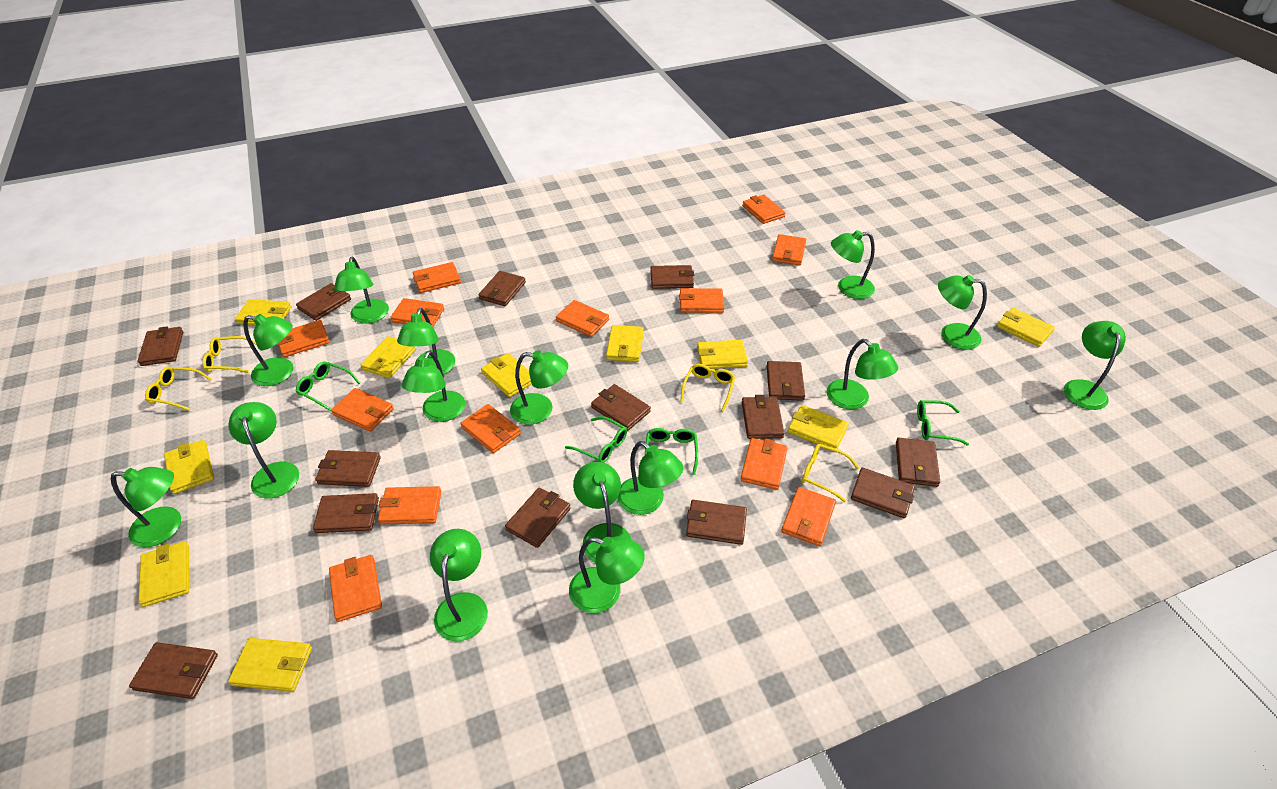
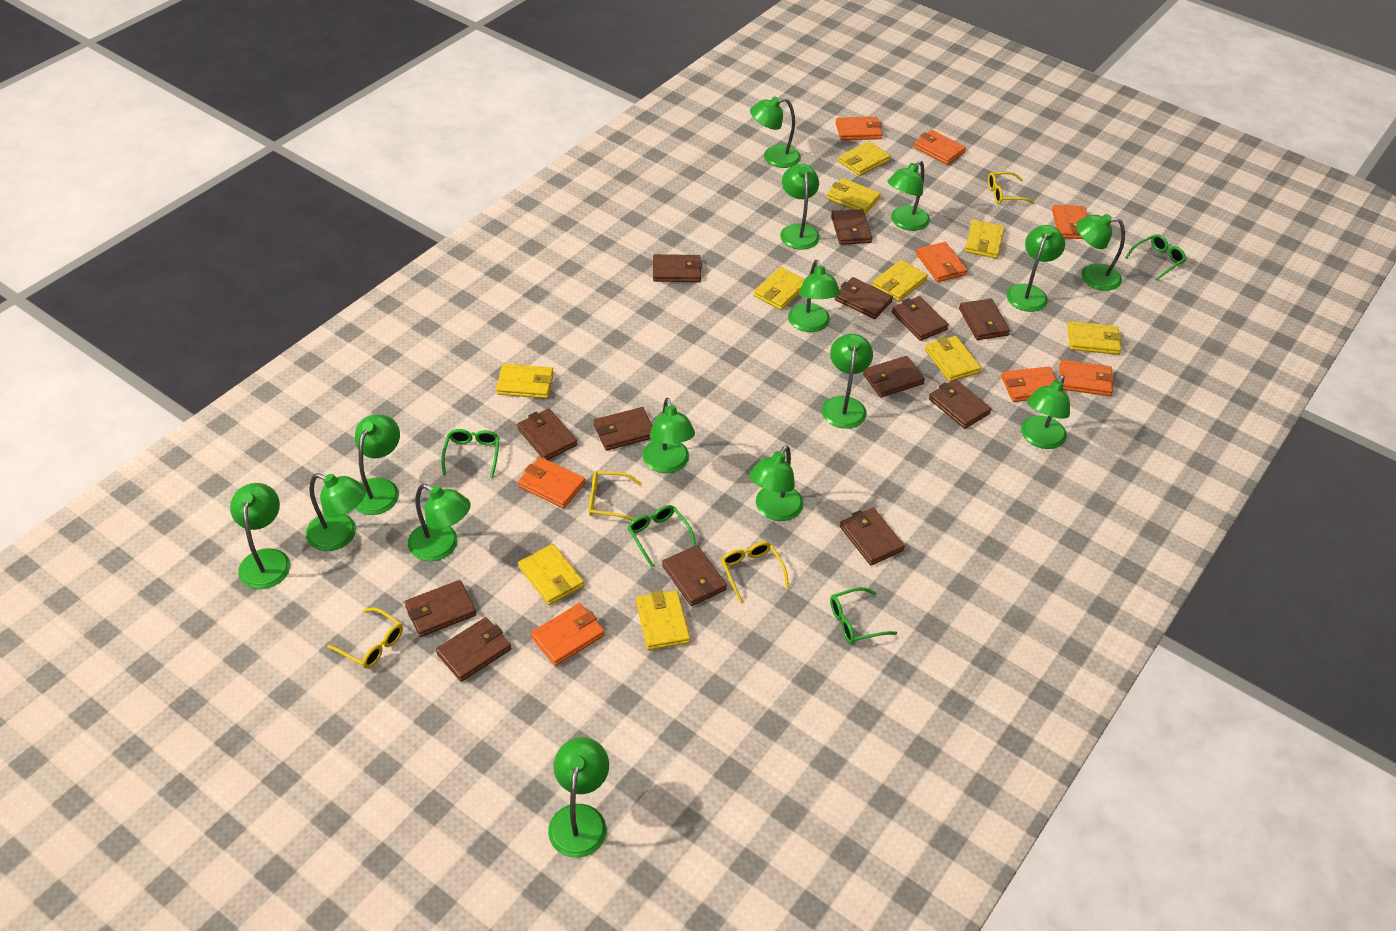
brown wallet: 14 -> 13
orange wallet: 13 -> 8

